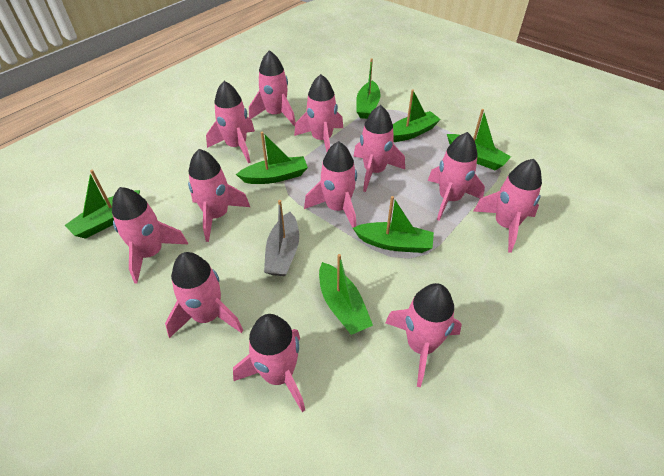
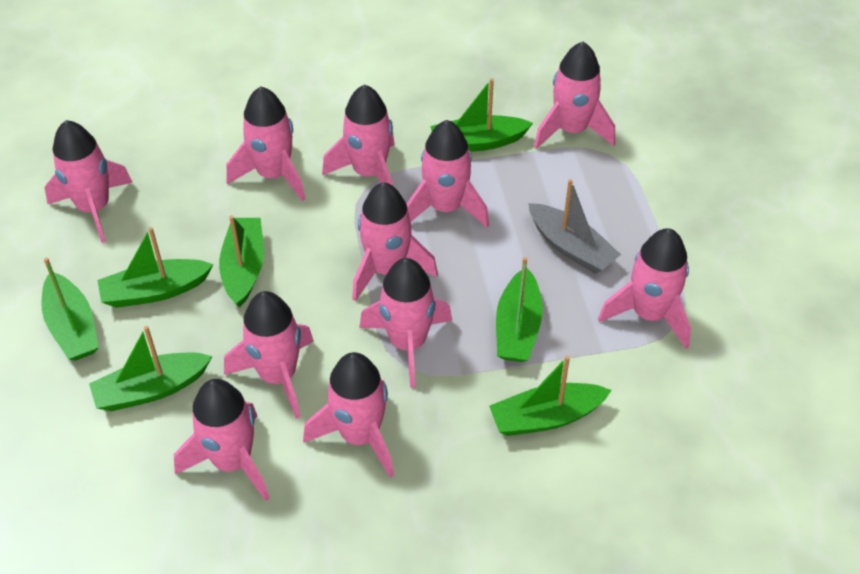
pink rocket: 12 -> 11

